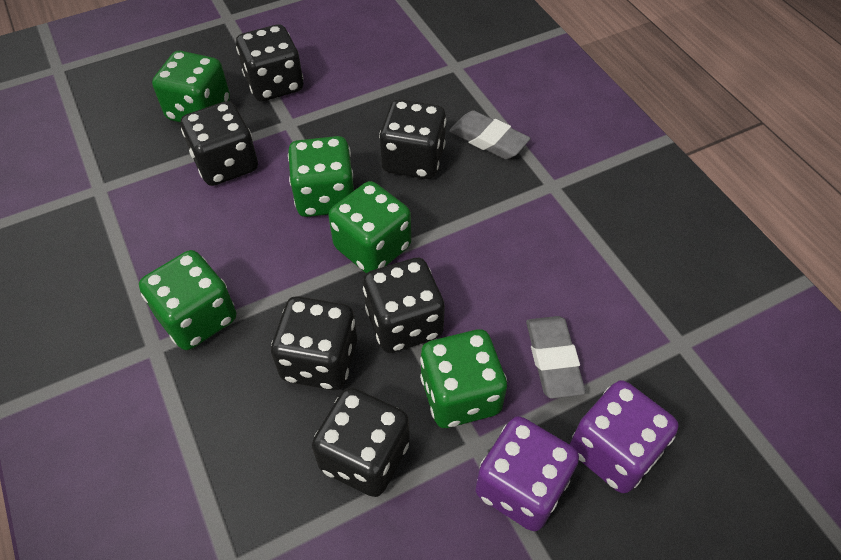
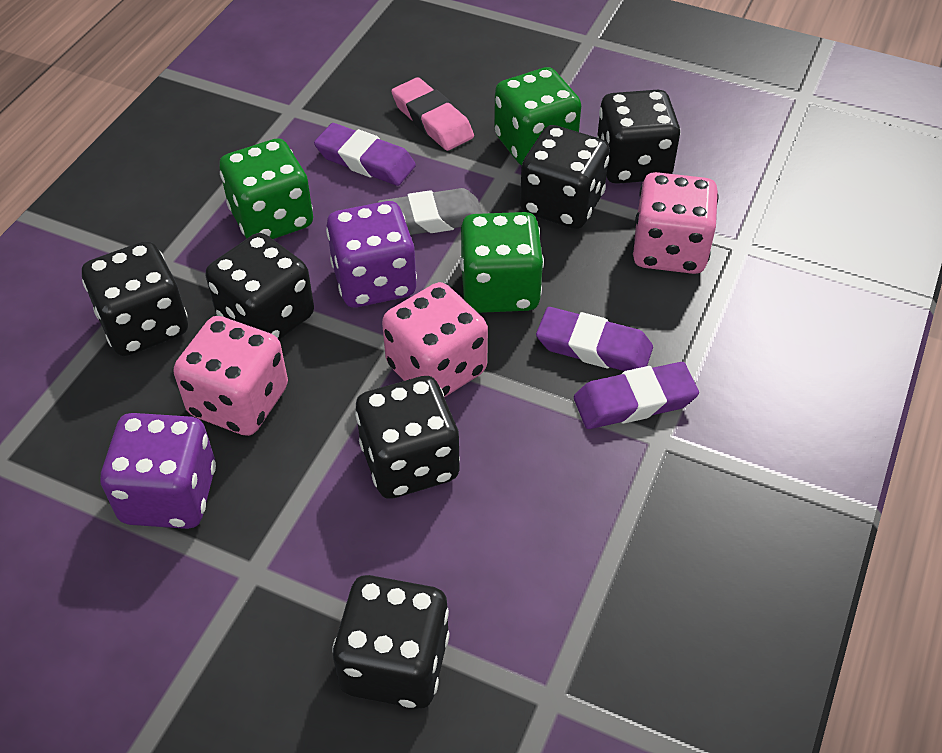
green dice: 5 -> 3
grey eraser: 2 -> 1
pink dice: 0 -> 3
pink eraser: 0 -> 1
purple eraser: 0 -> 3

